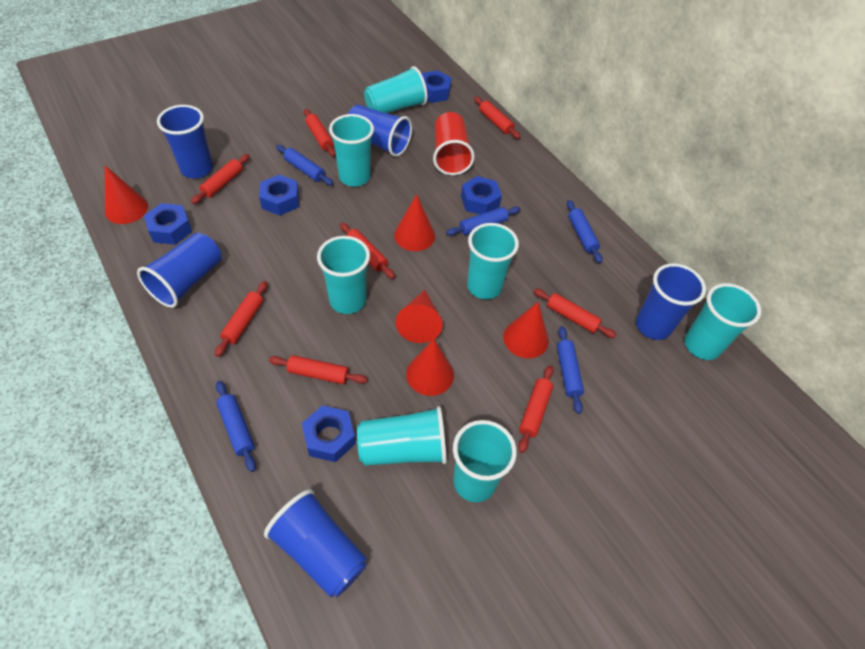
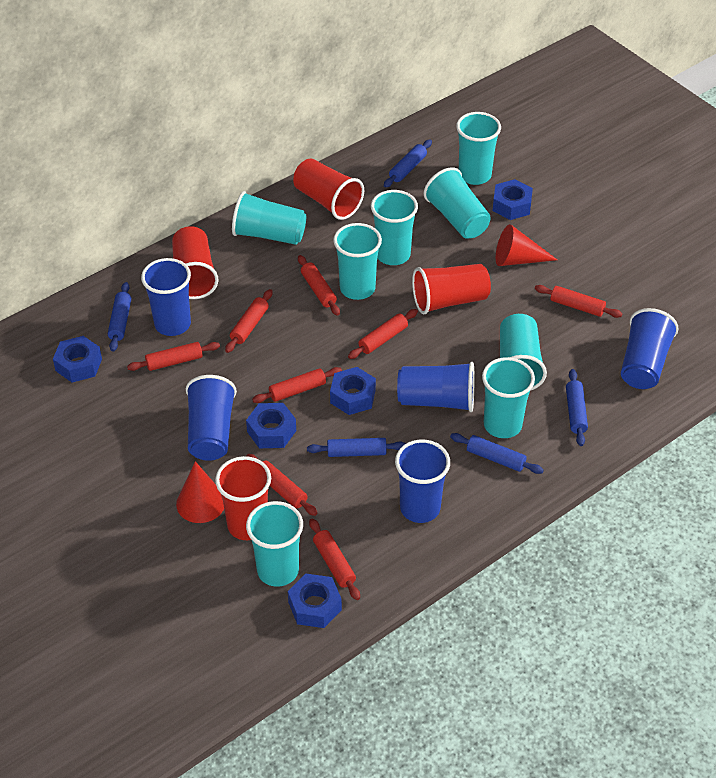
red cone: 5 -> 2
red cup: 1 -> 4
turquoise cup: 7 -> 8

